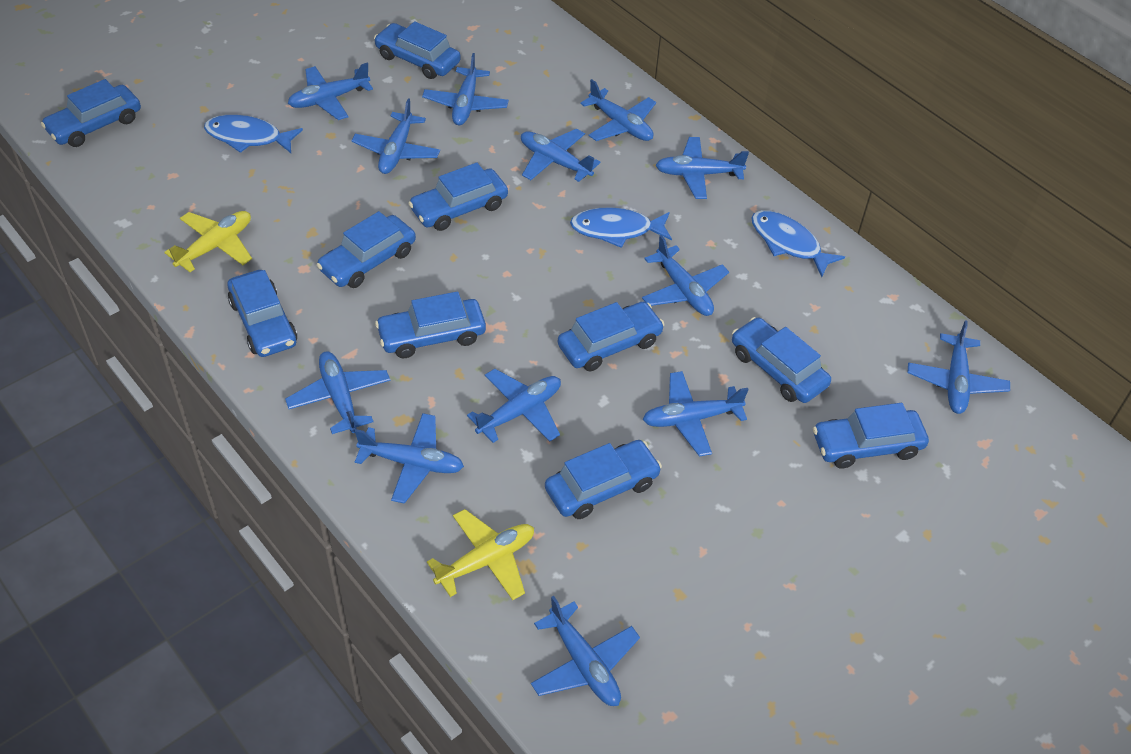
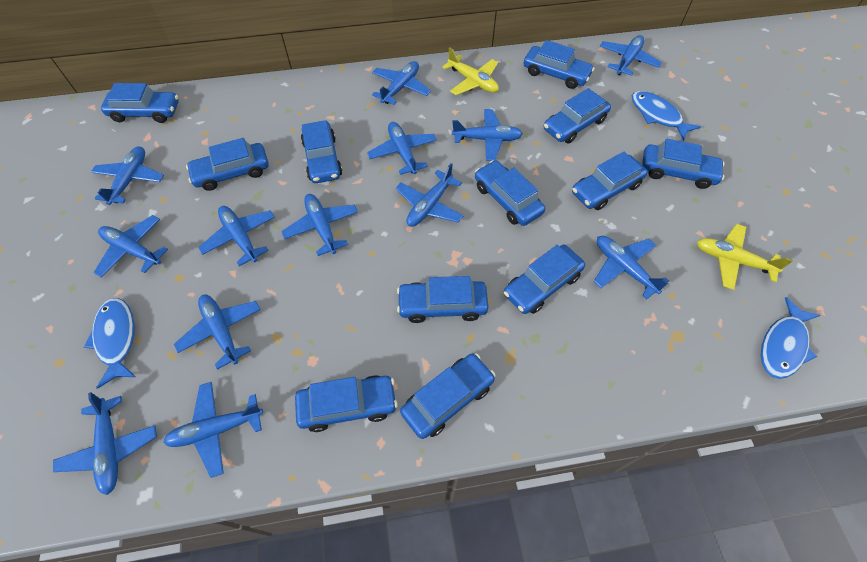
blue car: 10 -> 12

